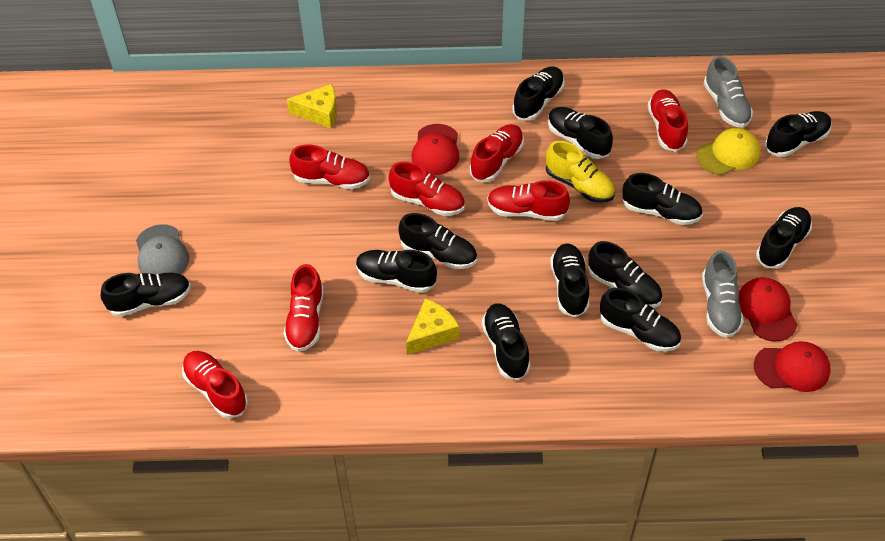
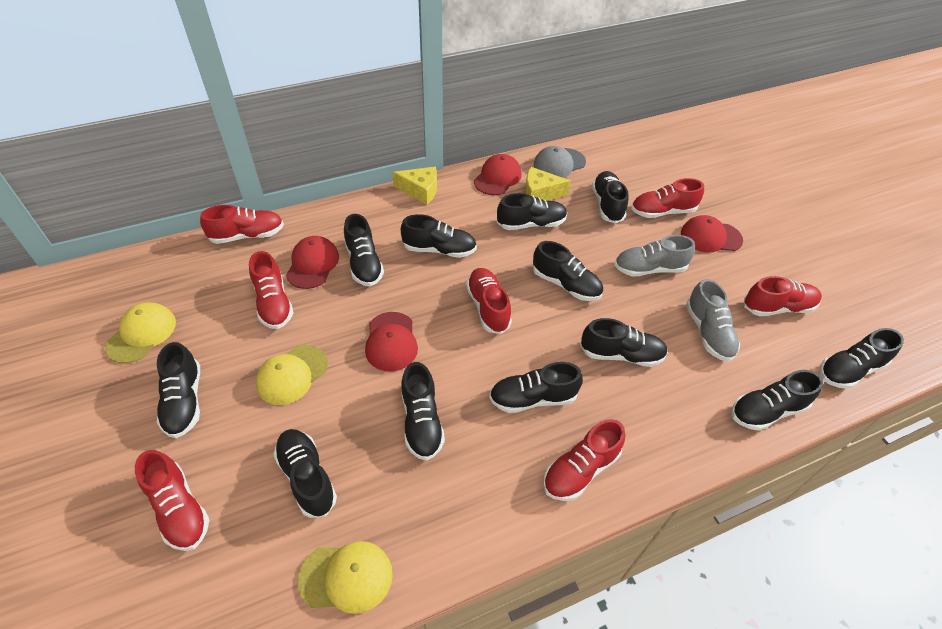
red cap: 3 -> 4
yellow cap: 1 -> 3
yellow shoe: 1 -> 0

